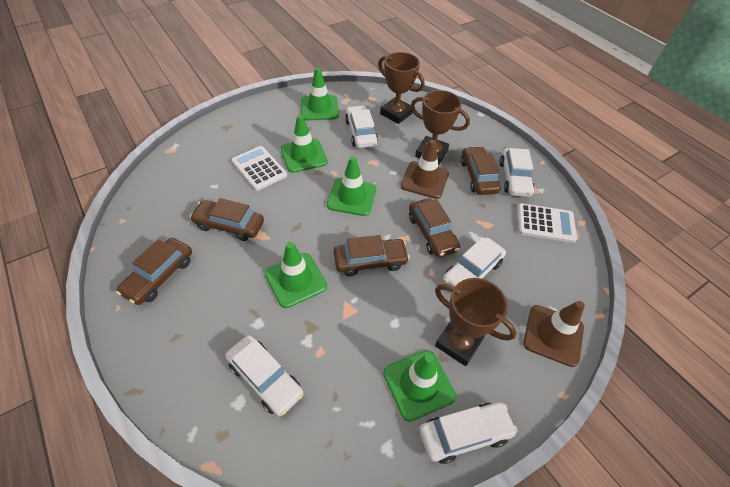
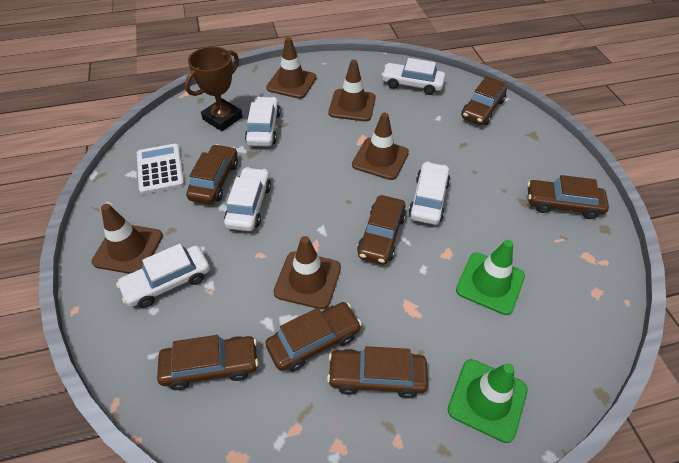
brown car: 5 -> 7
brown traffic cone: 2 -> 5
brown trophy: 3 -> 1
green traffic cone: 5 -> 2
white calculator: 2 -> 1

